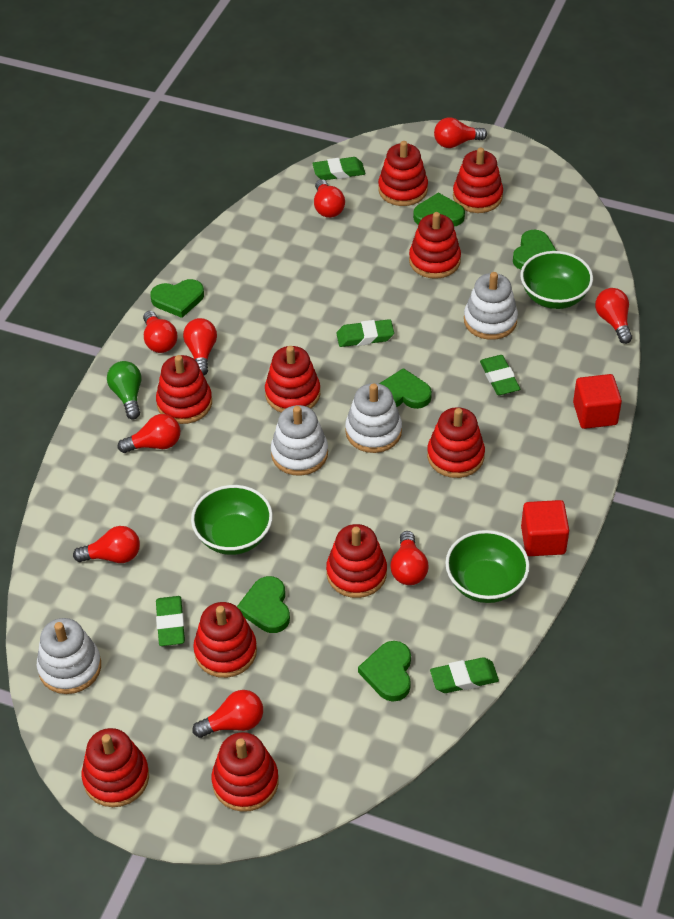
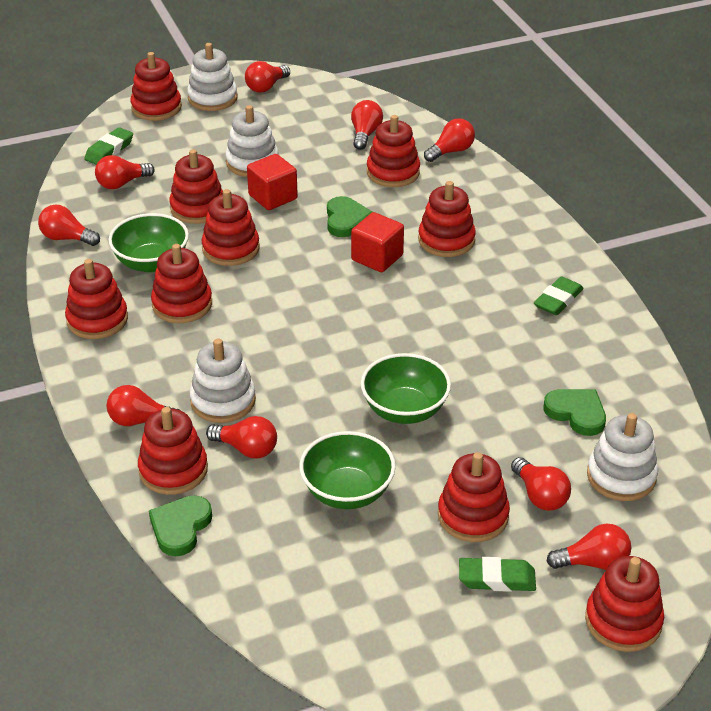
green eraser: 5 -> 3
green heart: 6 -> 3
green light bulb: 1 -> 0

